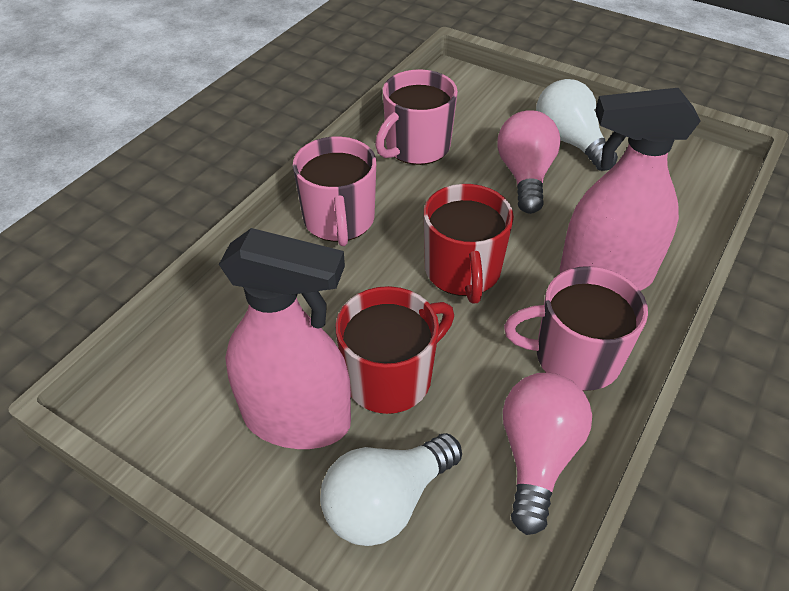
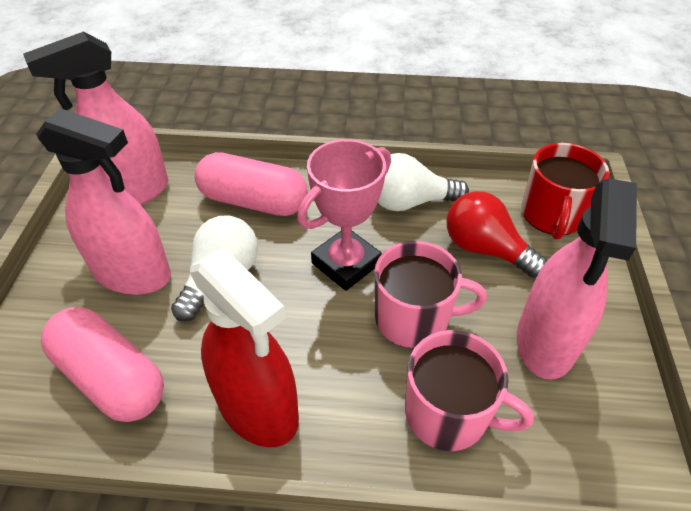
pink capsule: 0 -> 2
pink light bulb: 2 -> 0
pink mug: 3 -> 2
pink spray bottle: 2 -> 3
pink trophy: 0 -> 1
red light bulb: 0 -> 1
red mug: 2 -> 1
red spray bottle: 0 -> 1

